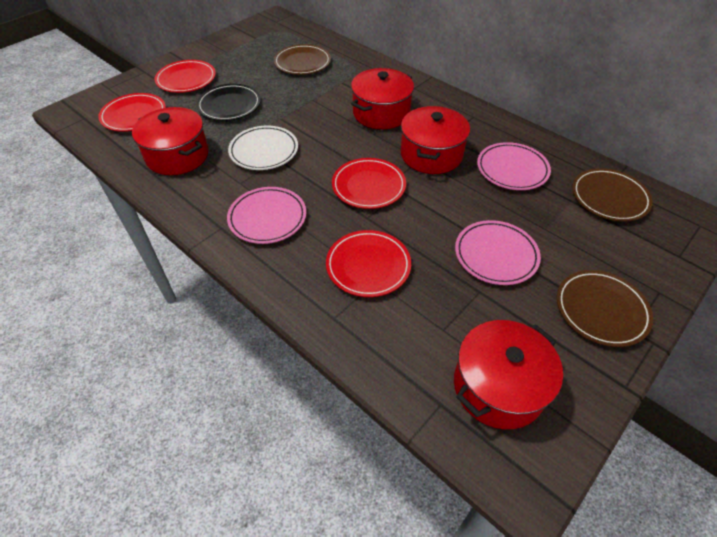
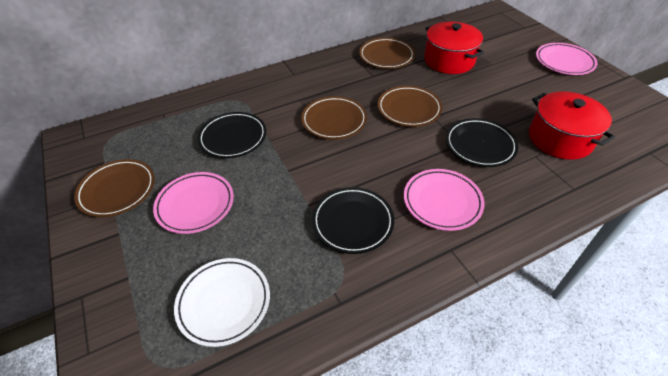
black plate: 1 -> 3
brown plate: 3 -> 4
red plate: 4 -> 0
red pot: 4 -> 2

